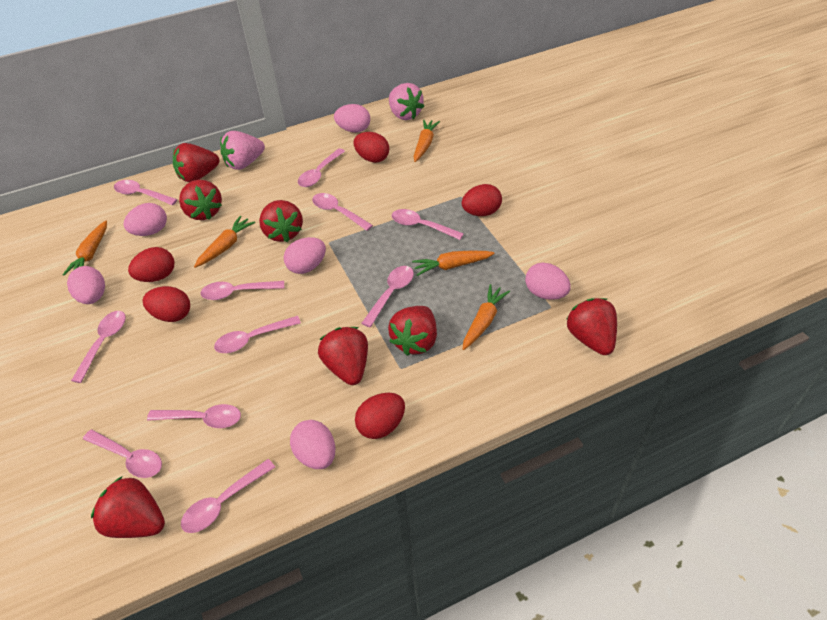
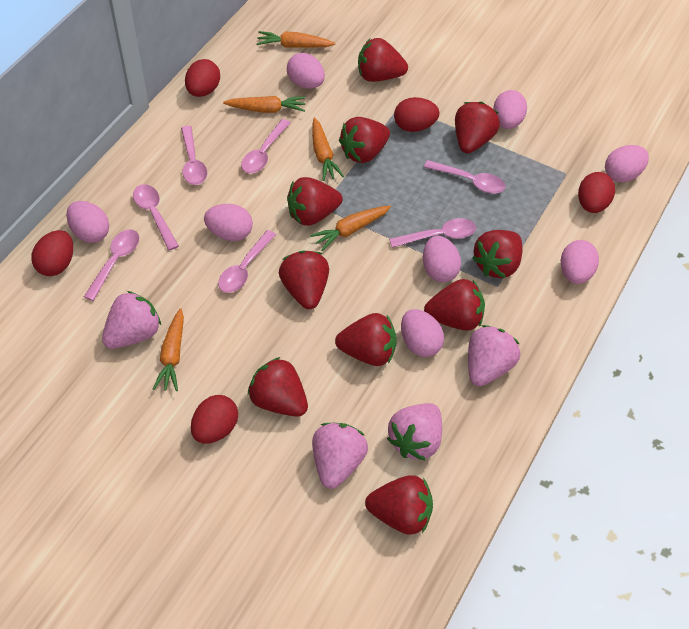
pink egg: 6 -> 8
pink spoon: 11 -> 7
pink strawberry: 2 -> 4
red strawberry: 7 -> 10

